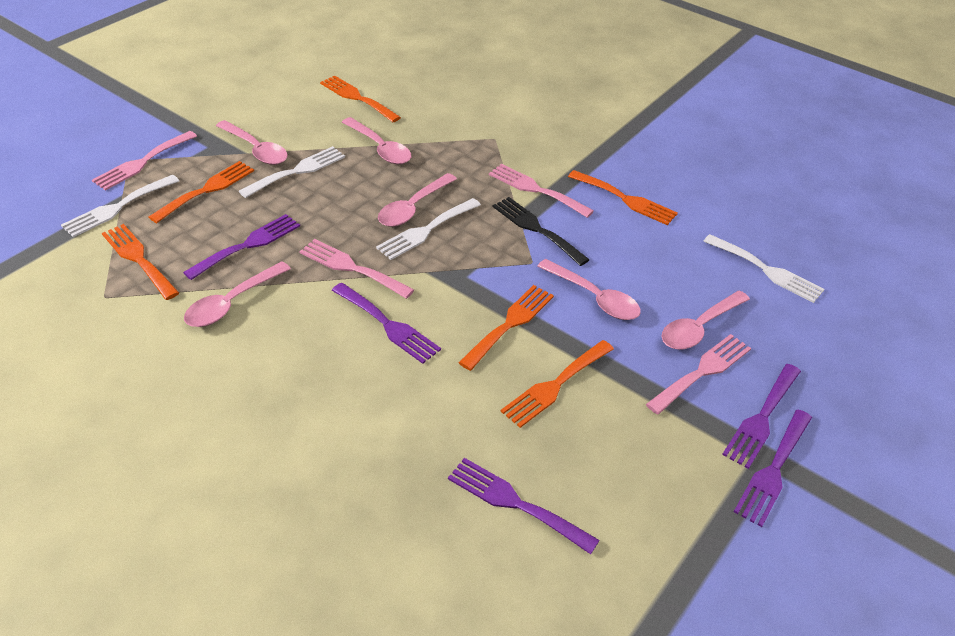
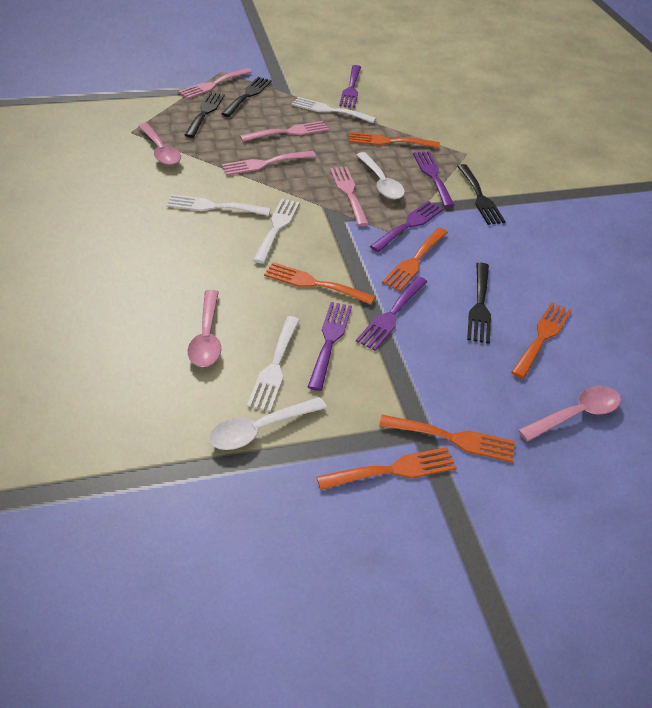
black fork: 1 -> 4
pink spoon: 6 -> 3
white spoon: 0 -> 2

